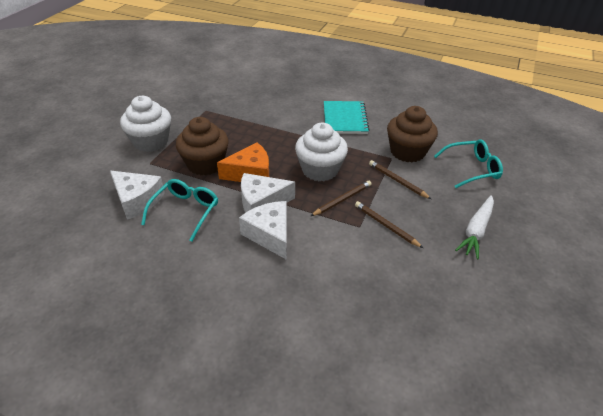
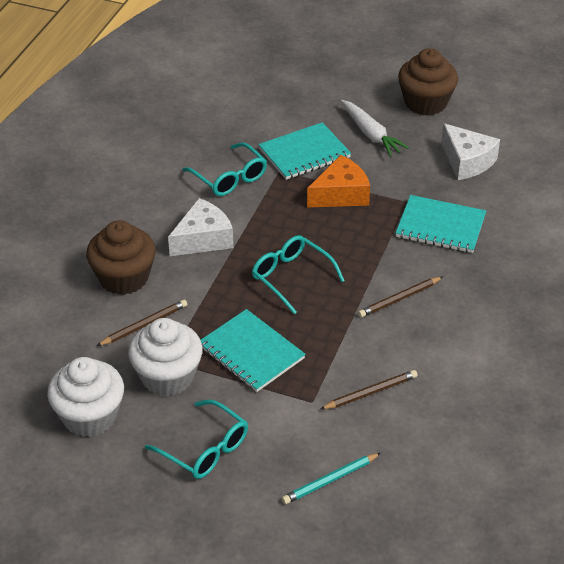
turquoise glasses: 2 -> 3
turquoise notebook: 1 -> 3
turquoise pencil: 0 -> 1
white cheese: 3 -> 2

